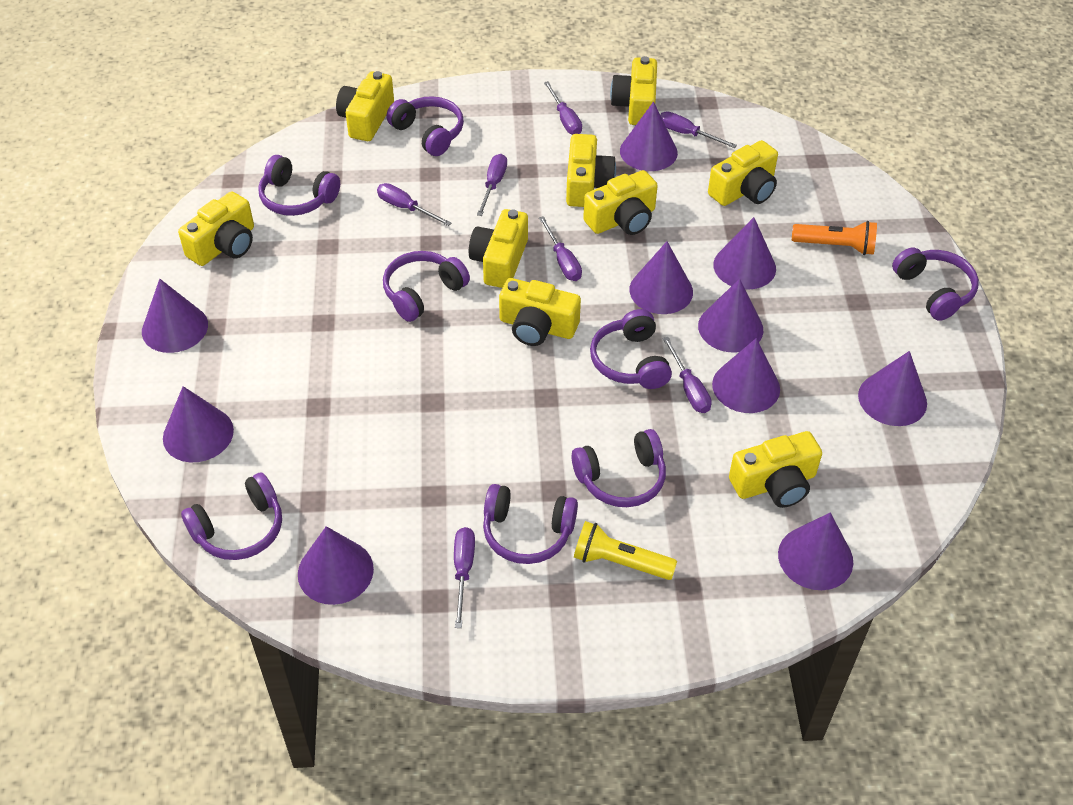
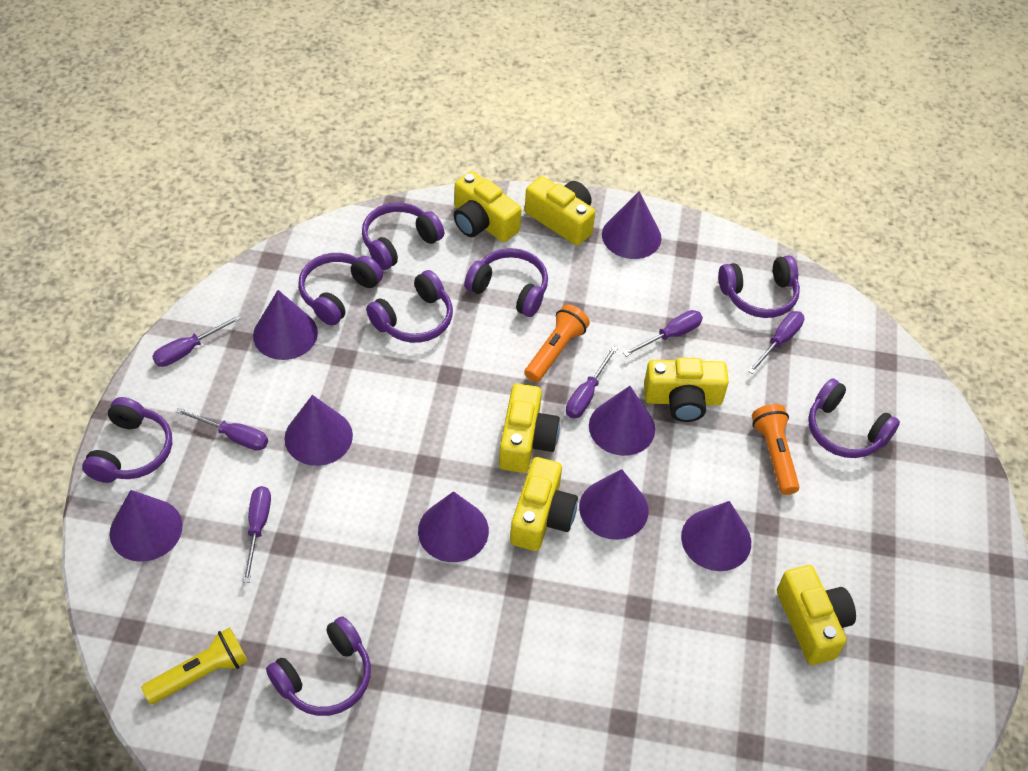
orange flashlight: 1 -> 2
purple cone: 10 -> 8
purple screwdriver: 7 -> 6
yellow camera: 9 -> 6

